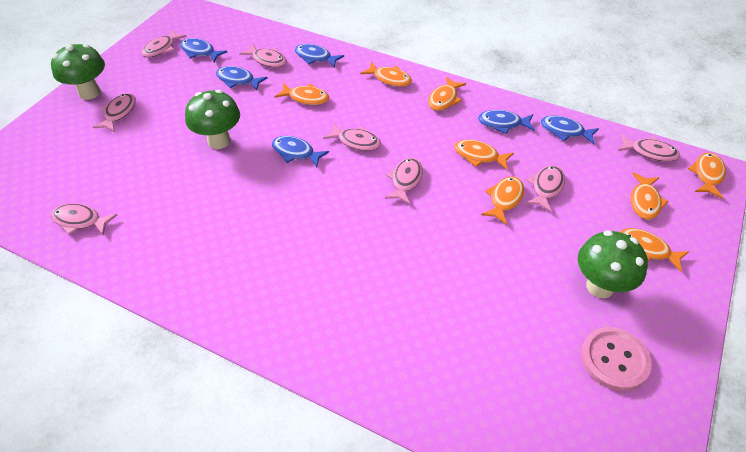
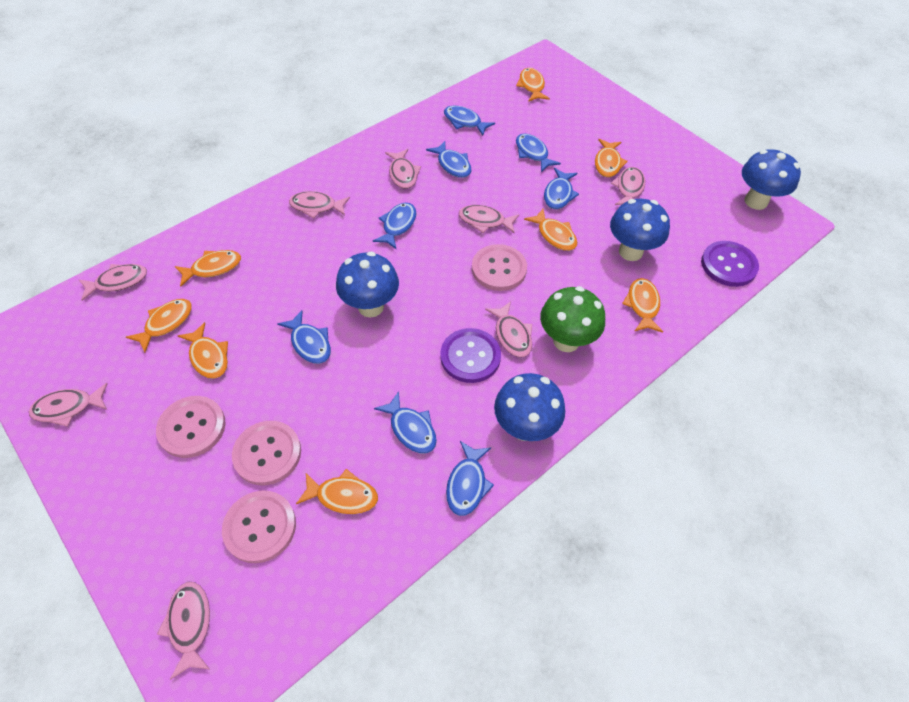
blue fish: 6 -> 8
blue mushroom: 0 -> 4
green mushroom: 3 -> 1
pink button: 1 -> 4
purple button: 0 -> 2

